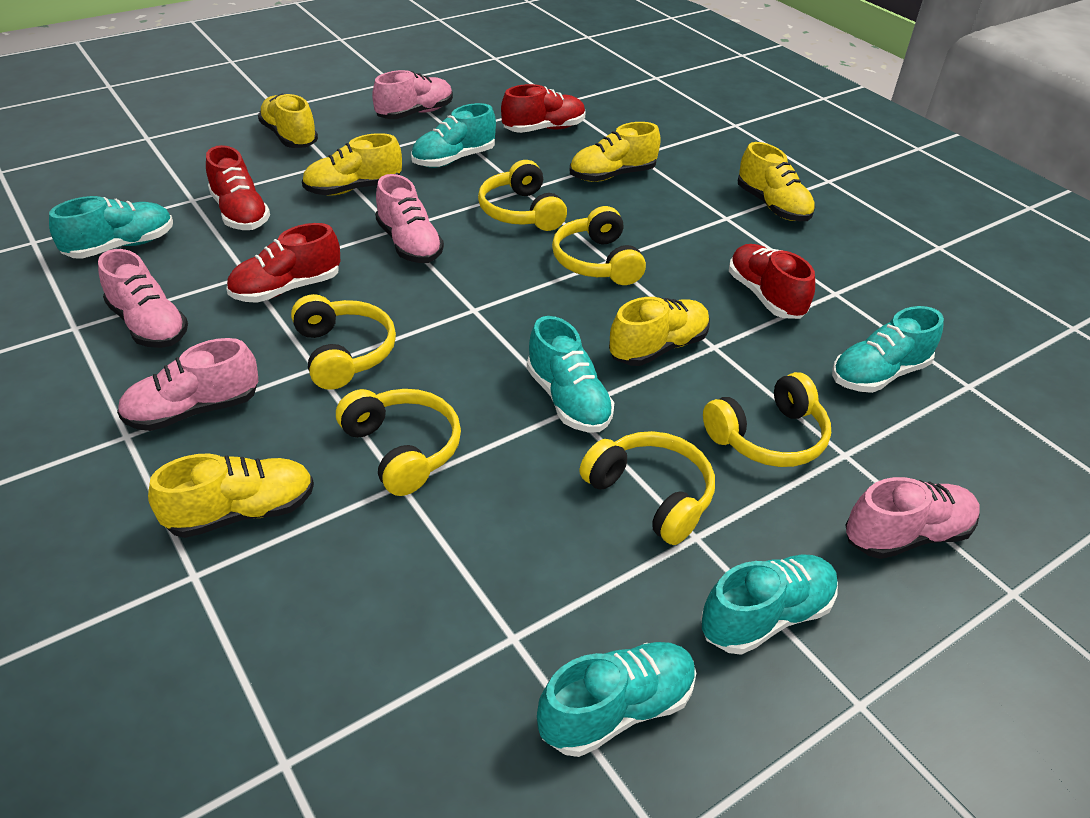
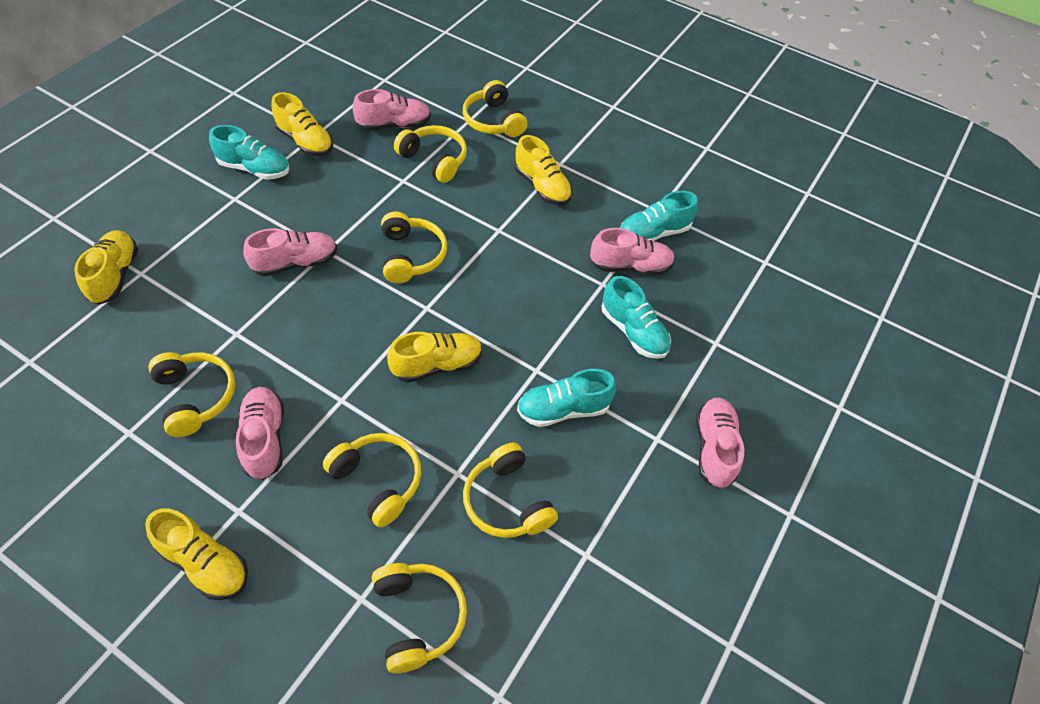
red shoe: 4 -> 0
turquoise shoe: 6 -> 4
yellow headphones: 6 -> 7
yellow shoe: 6 -> 5

